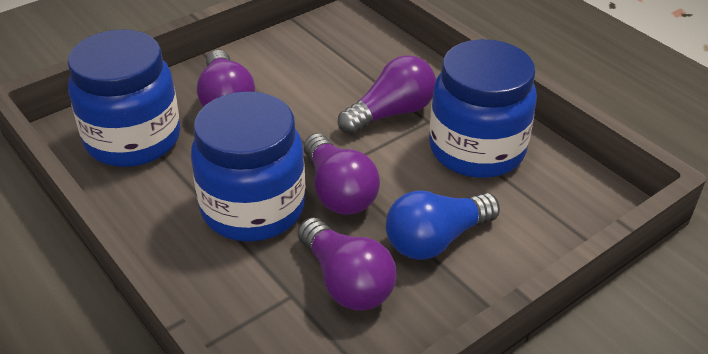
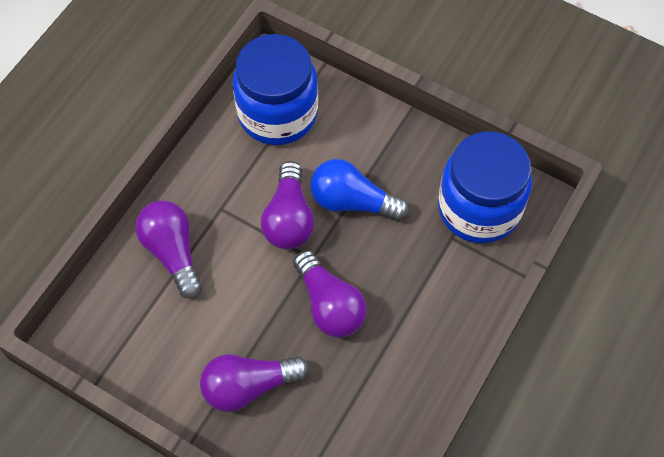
blue jar: 3 -> 2

